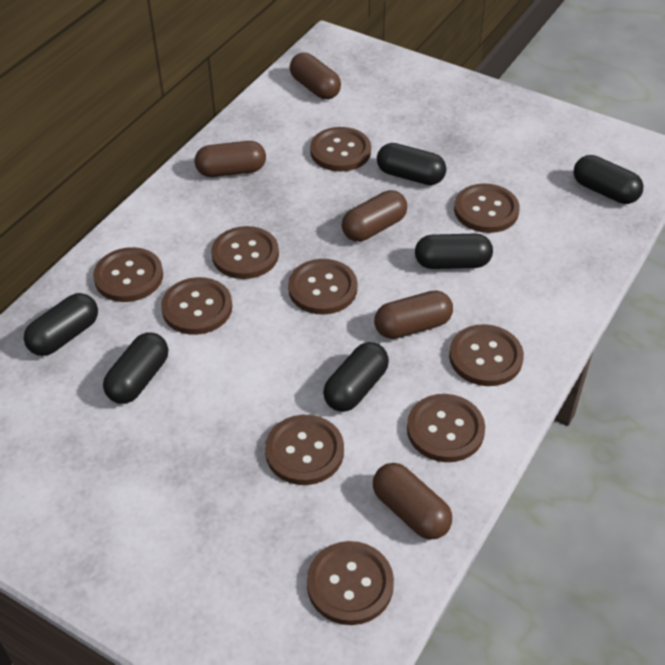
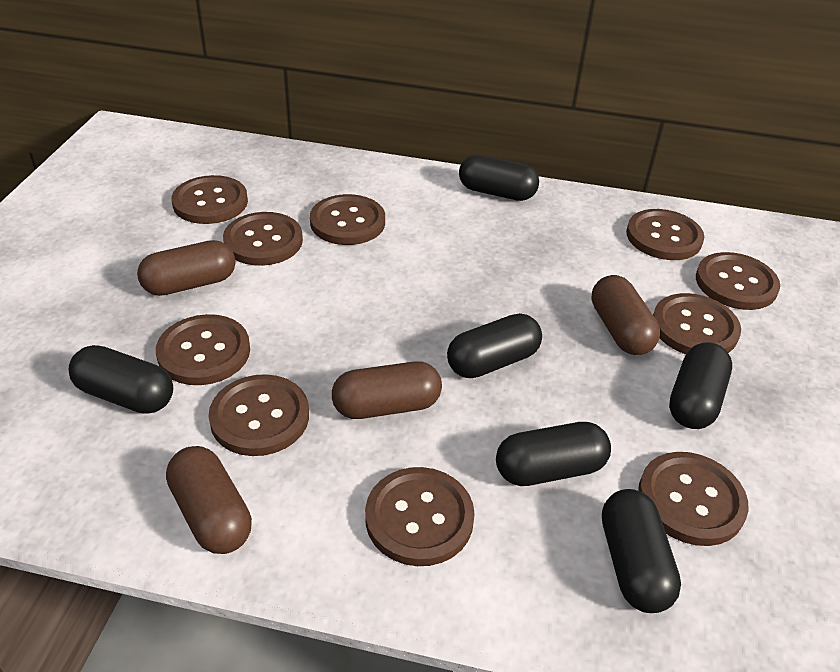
brown capsule: 5 -> 4

